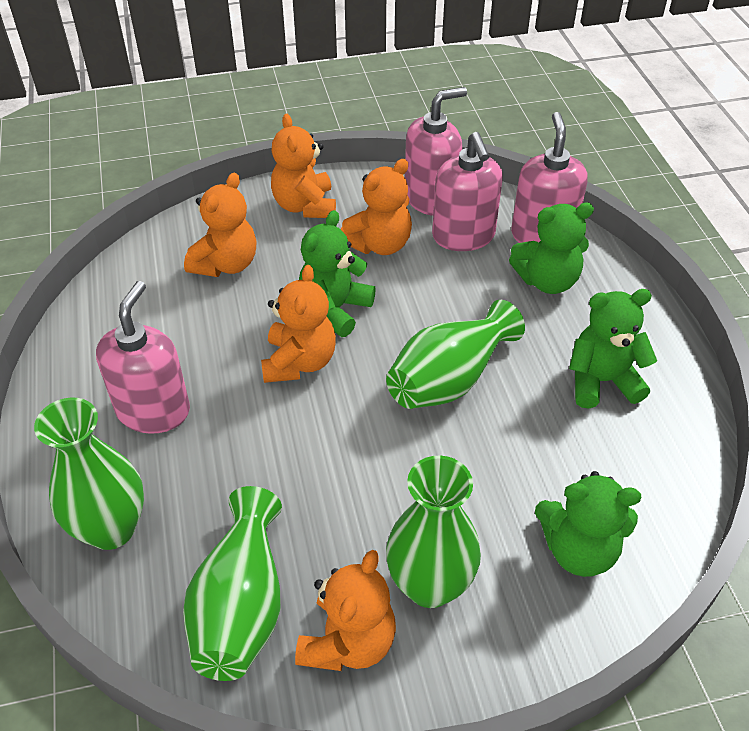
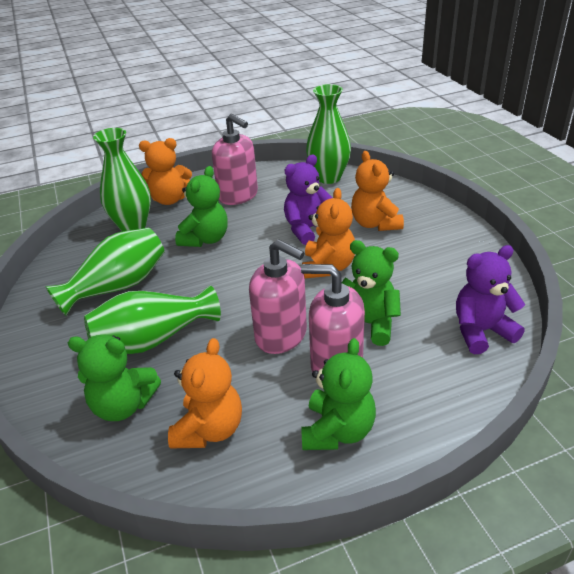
orange teddy bear: 5 -> 4
pink soap dispenser: 4 -> 3
purple teddy bear: 0 -> 2

